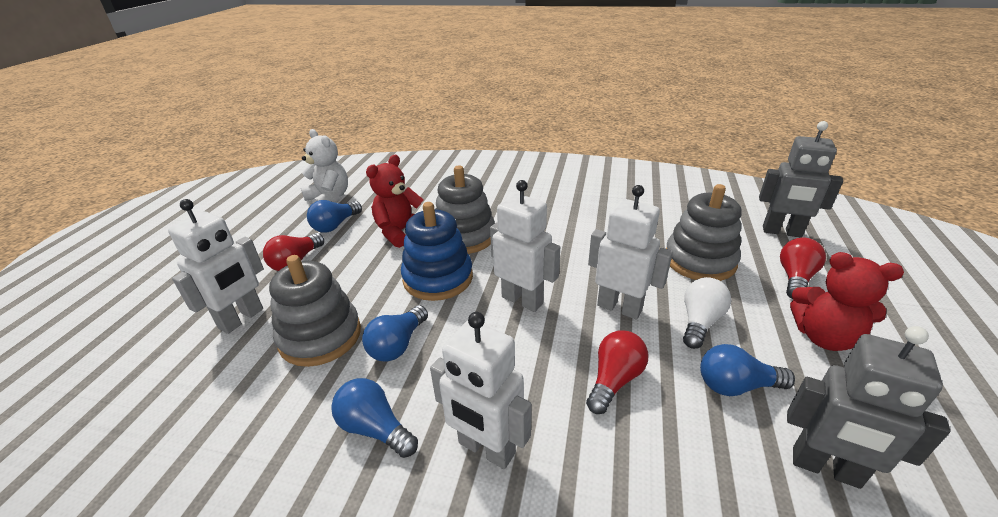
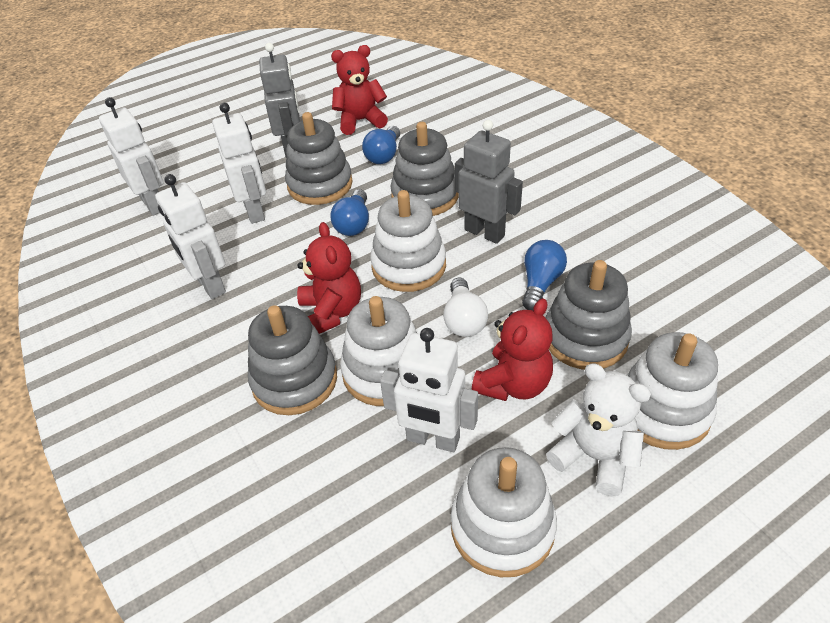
blue light bulb: 4 -> 3
blue stacking toy: 1 -> 0
grey stacking toy: 3 -> 4
red light bulb: 3 -> 0
red teddy bear: 2 -> 3
white stacking toy: 0 -> 4

